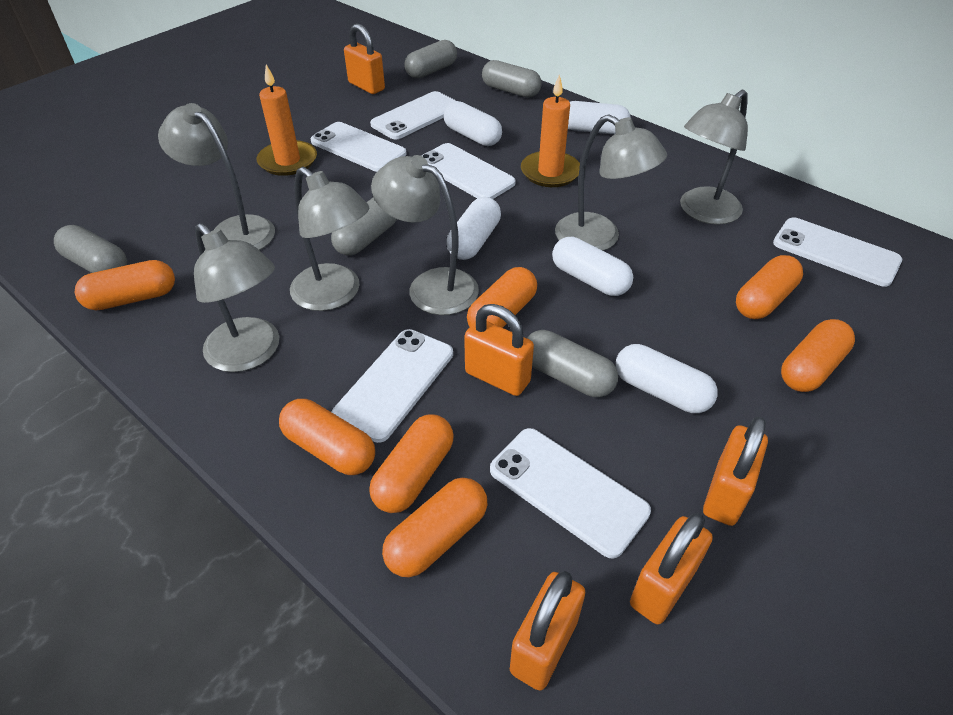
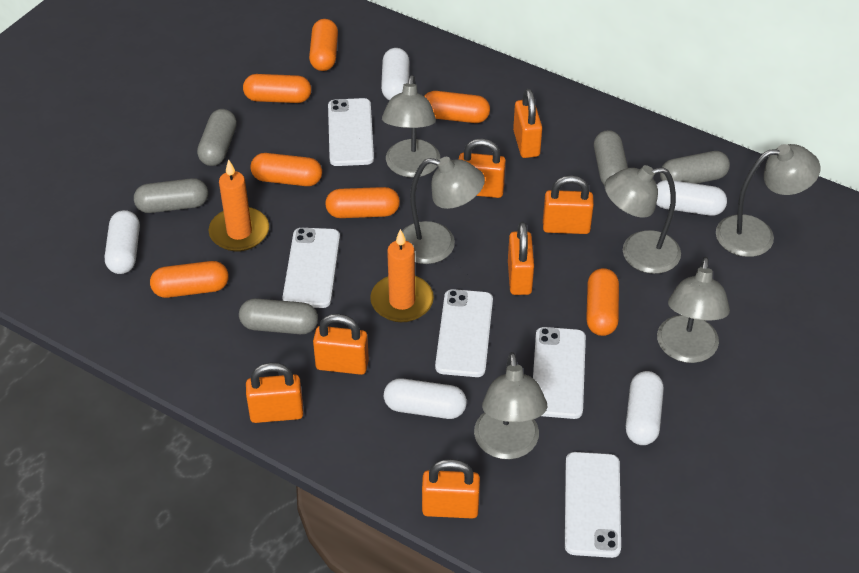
orange padlock: 5 -> 7
white phone: 6 -> 5

